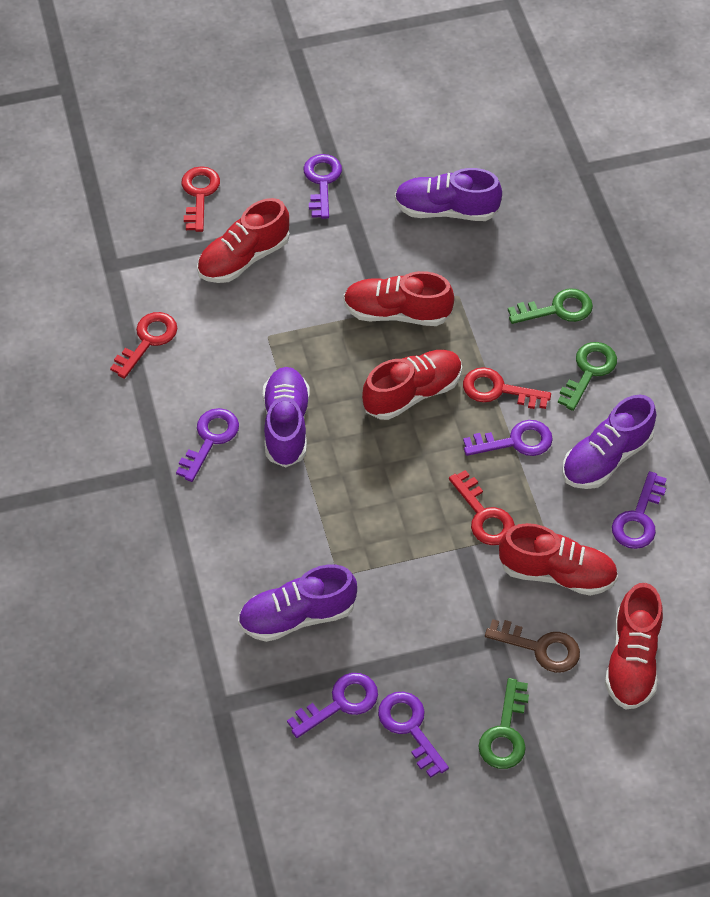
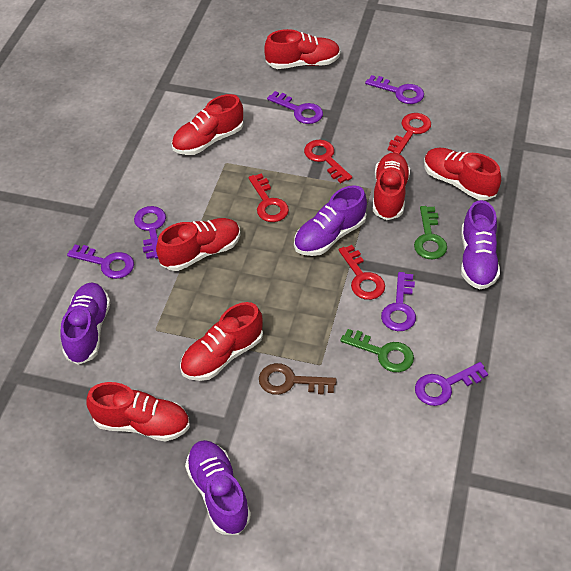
green key: 3 -> 2
red shoe: 5 -> 7

